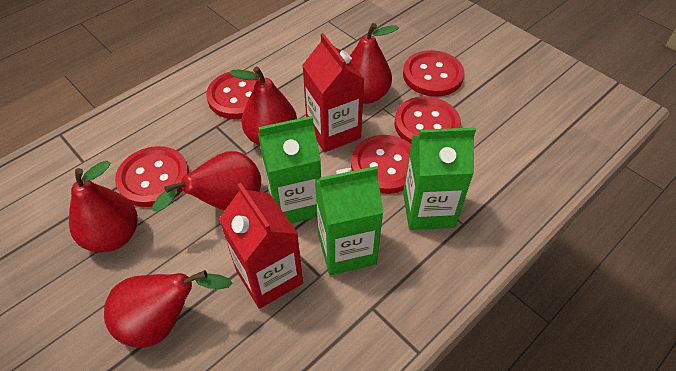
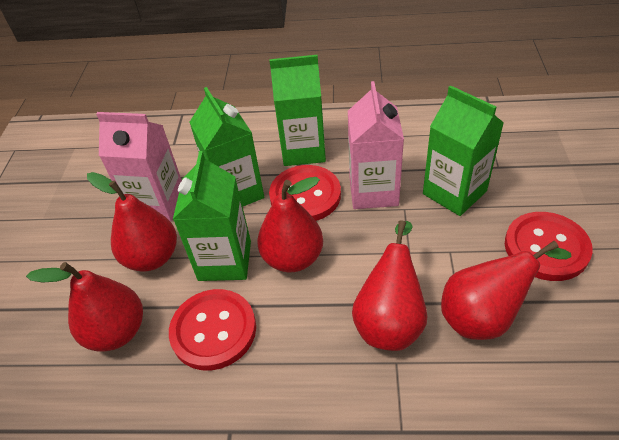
green carton: 3 -> 4
pink carton: 0 -> 2
red button: 5 -> 3
red carton: 2 -> 0

